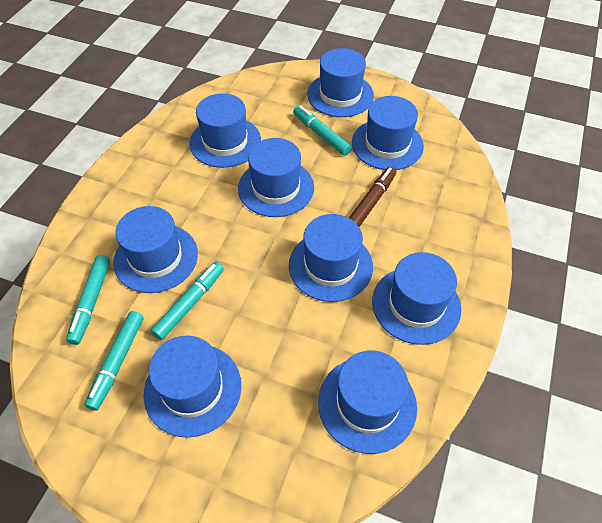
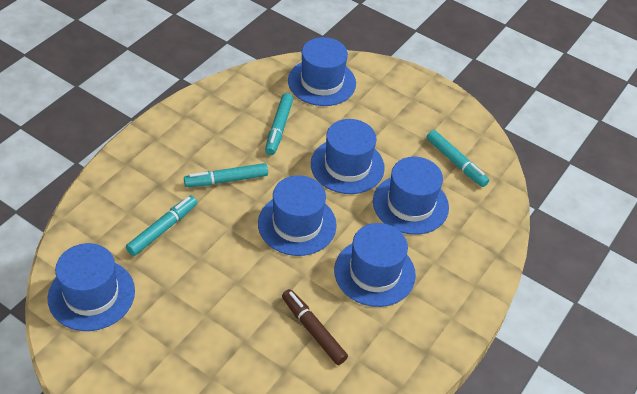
blue hat: 9 -> 6

